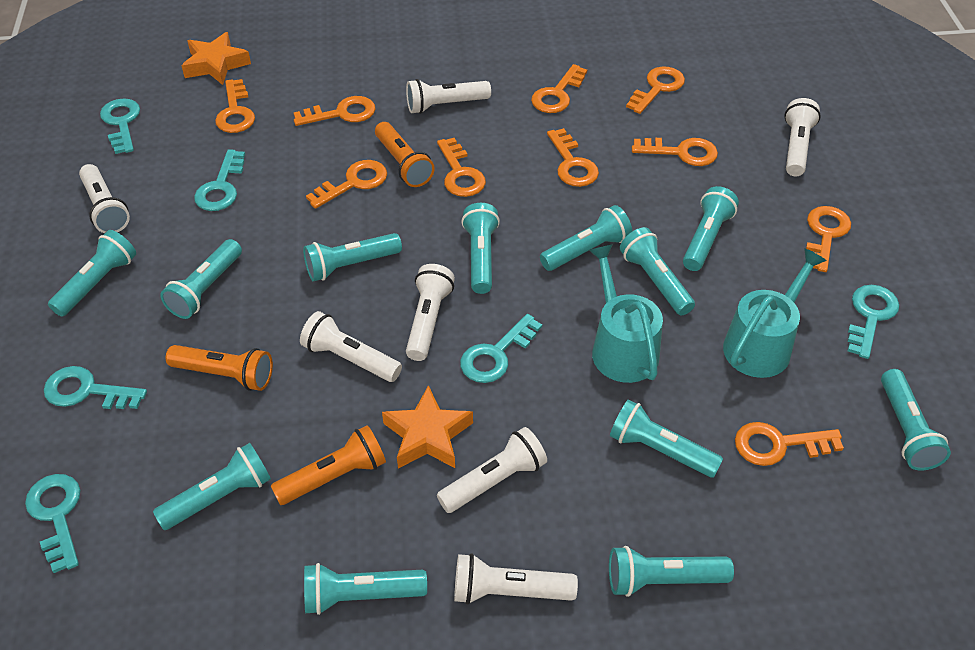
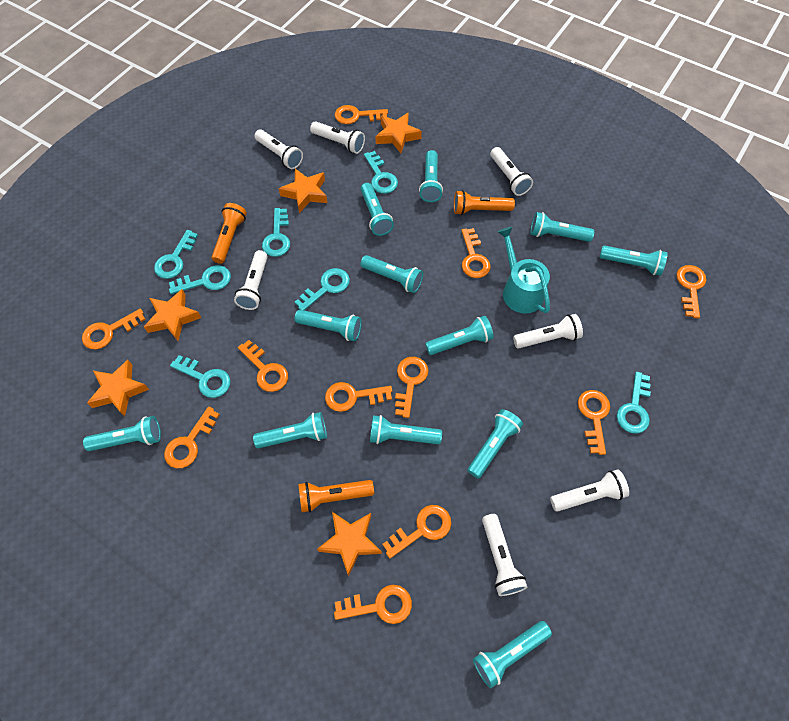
orange key: 10 -> 11
orange star: 2 -> 5
turquoise key: 6 -> 7
turquoise watering can: 2 -> 1

